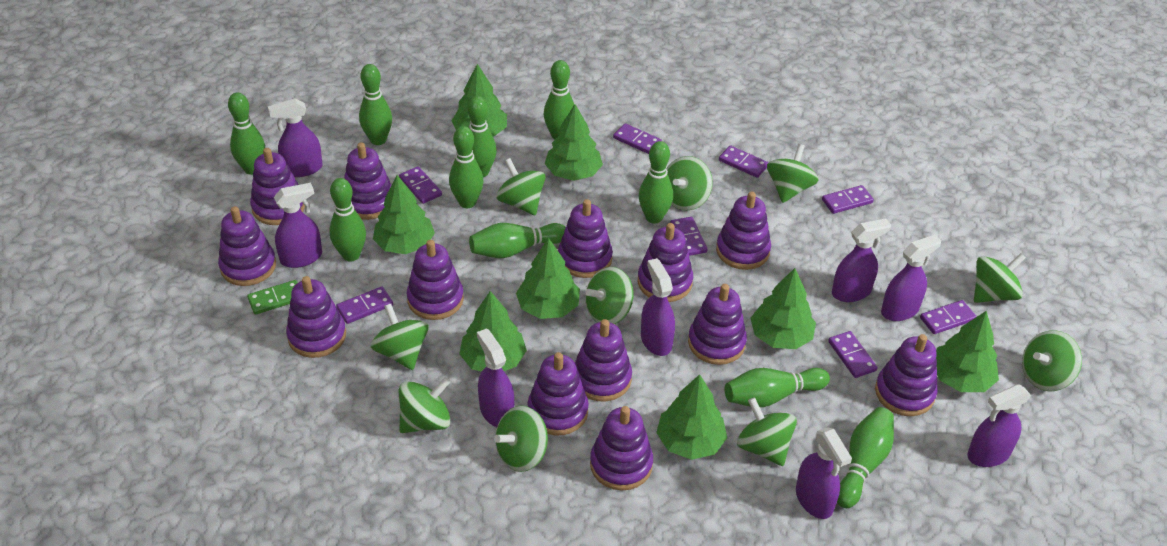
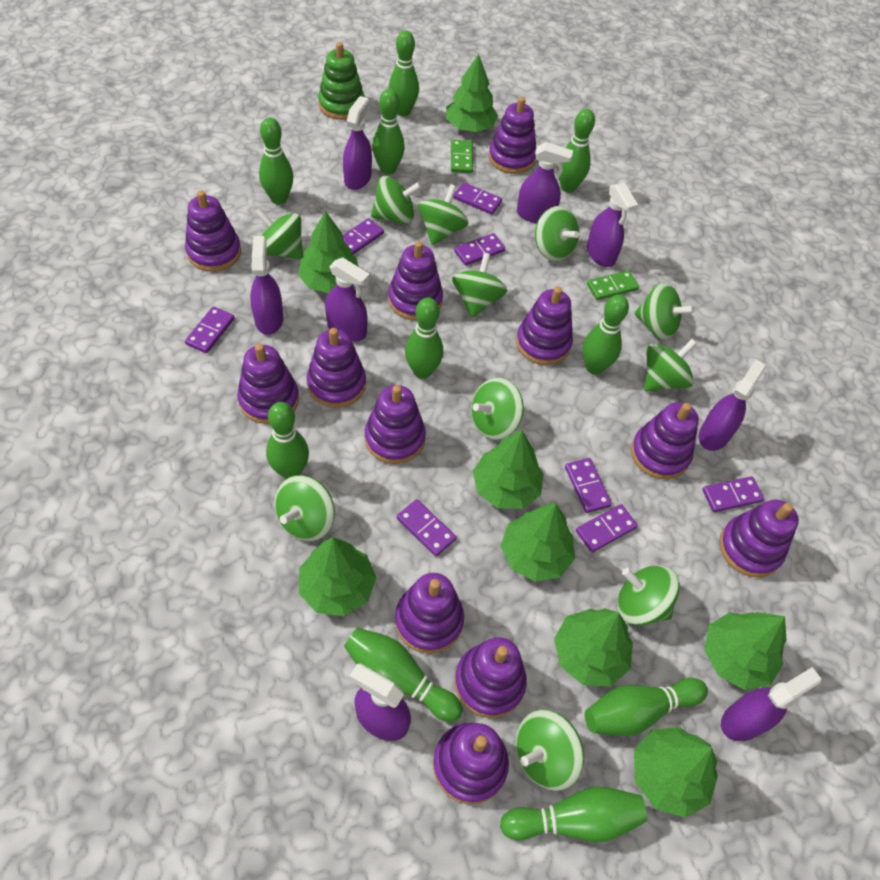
green domino: 1 -> 2
green spinning top: 10 -> 11
green stacking toy: 0 -> 1
purple stacking toy: 13 -> 12

